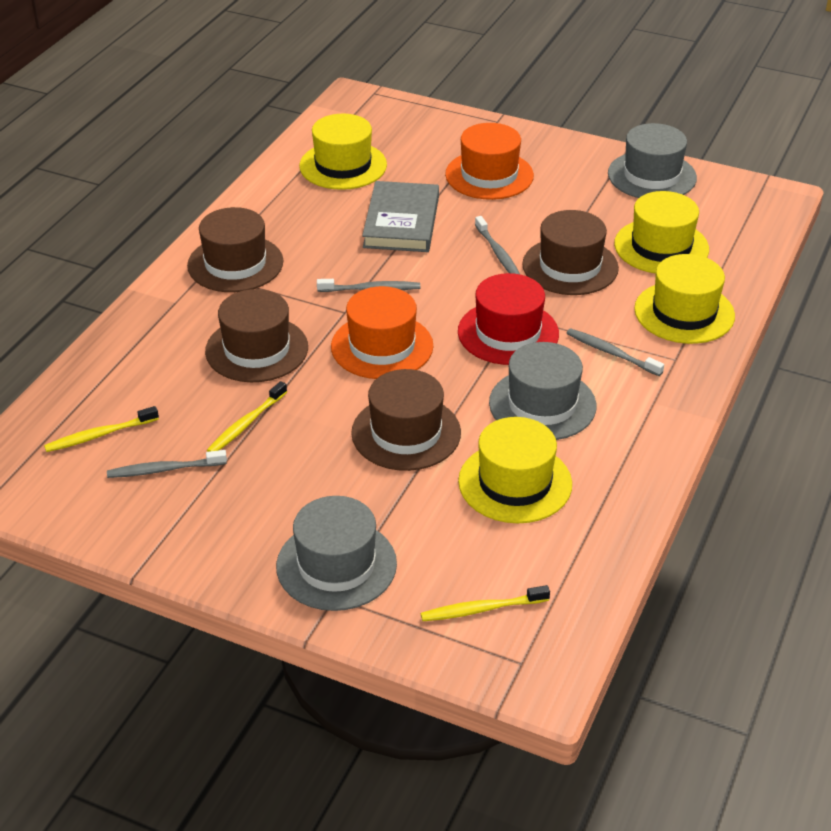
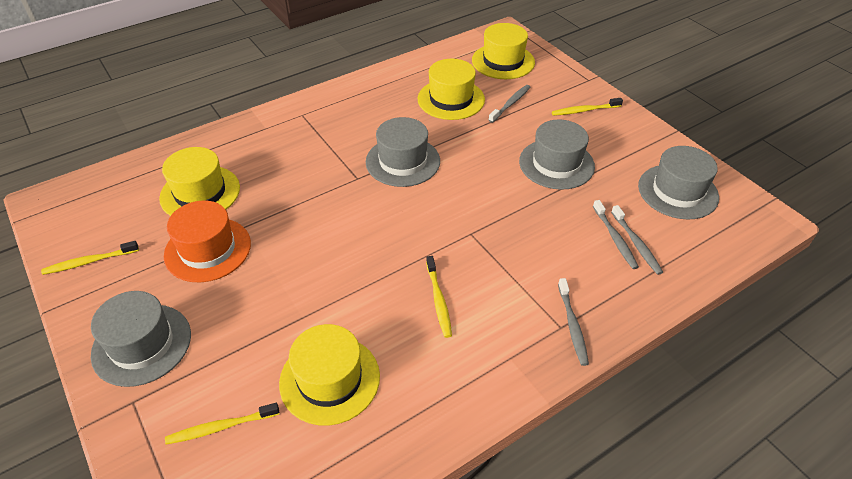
brown hat: 4 -> 0
grey book: 1 -> 0
grey hat: 3 -> 4
orange hat: 2 -> 1
red hat: 1 -> 0
yellow toothbrush: 3 -> 4

